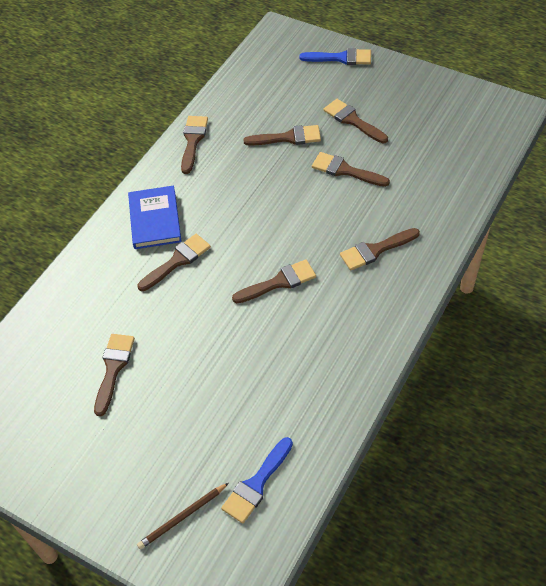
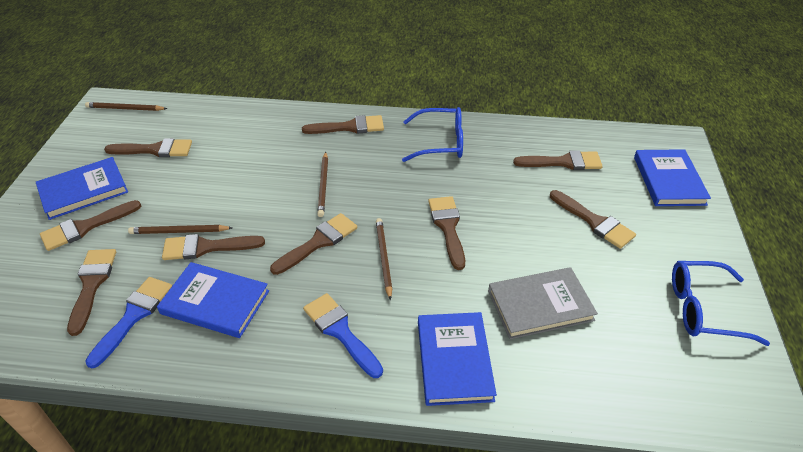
blue book: 1 -> 4
blue glasses: 0 -> 2
brown brush: 8 -> 9
brown pencil: 1 -> 4
grey book: 0 -> 1

